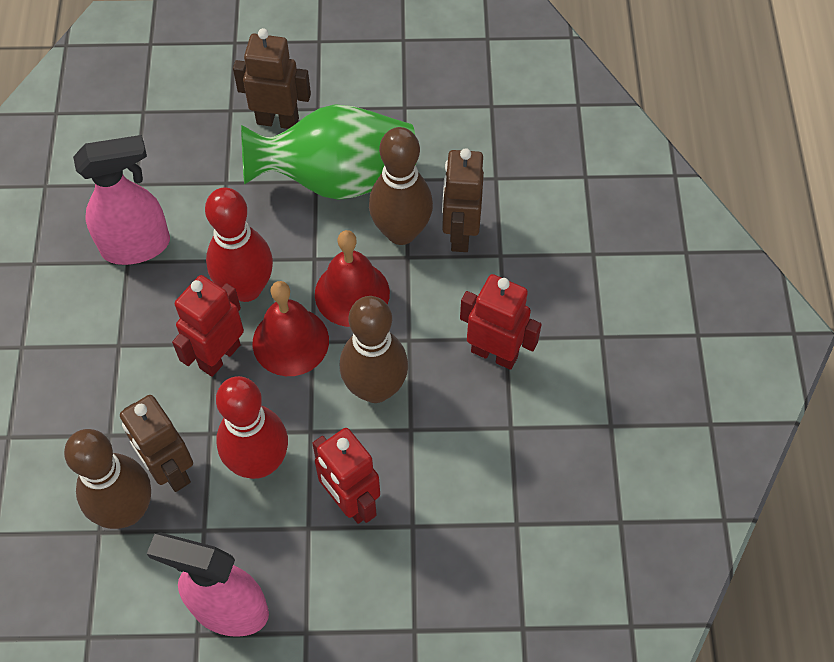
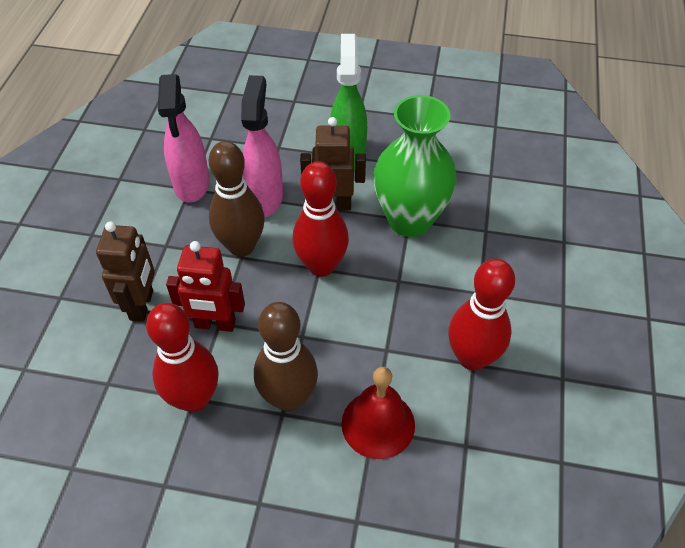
brown bowling pin: 3 -> 2
brown robot: 3 -> 2
green spray bottle: 0 -> 1
red bell: 2 -> 1
red bowling pin: 2 -> 3
red robot: 3 -> 1

